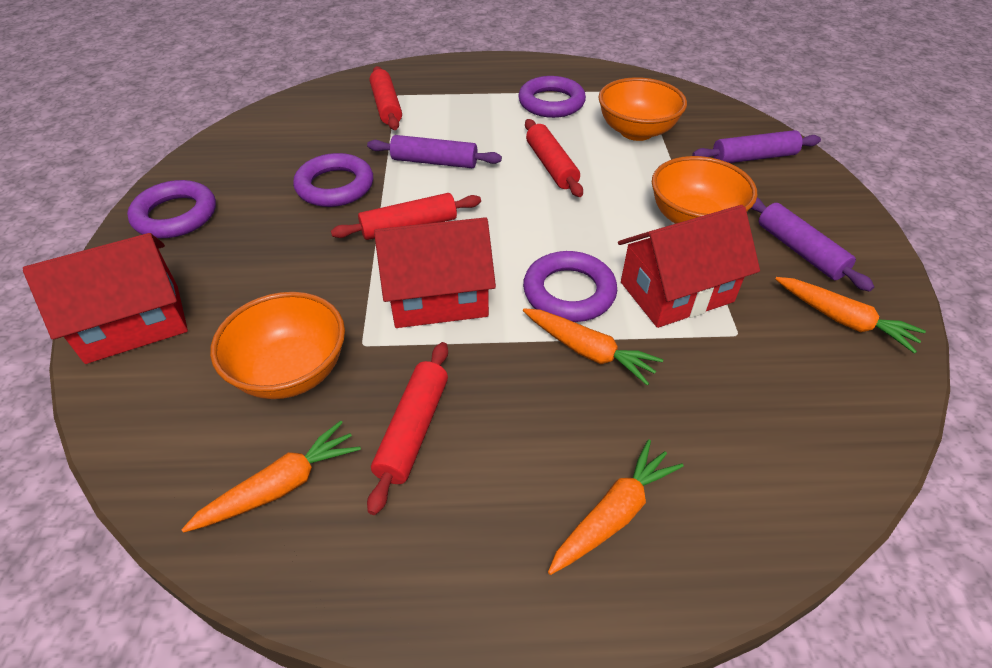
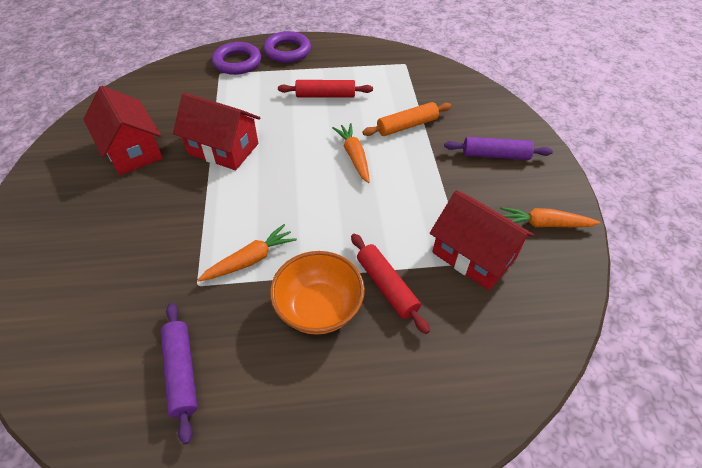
orange bowl: 3 -> 1
orange carrot: 4 -> 3
orange rolling pin: 0 -> 1
purple ring: 4 -> 2
purple rolling pin: 3 -> 2
red rolling pin: 4 -> 2

